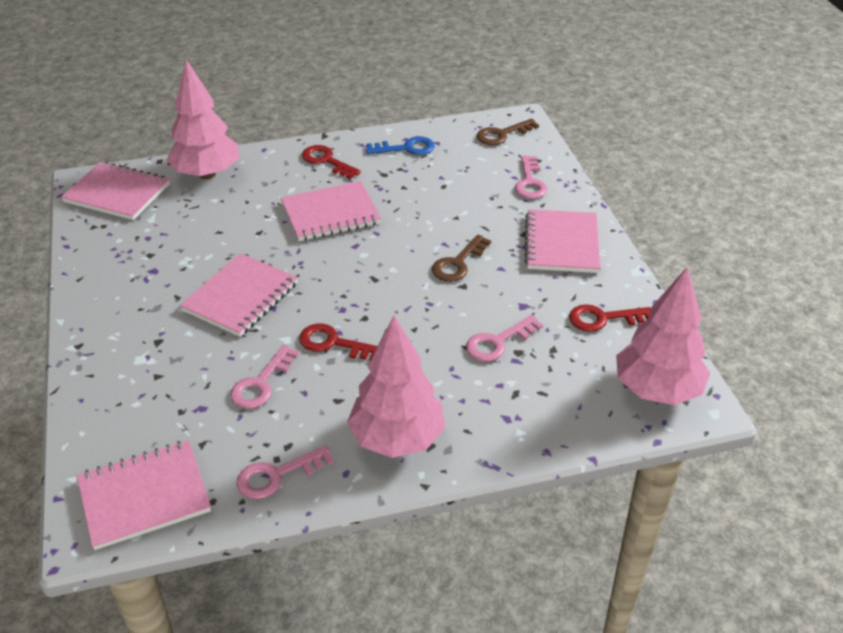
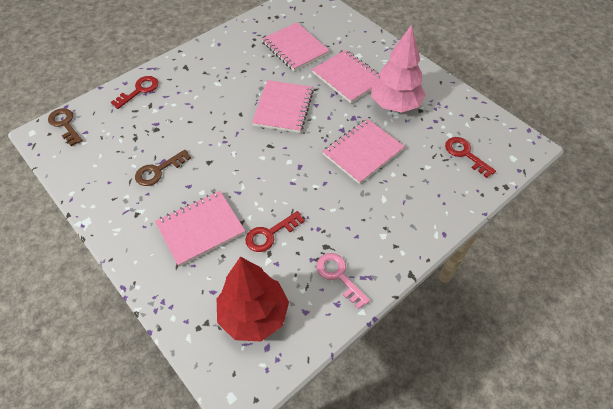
blue key: 1 -> 0
pink key: 4 -> 1
pink tree: 3 -> 1
red tree: 0 -> 1

